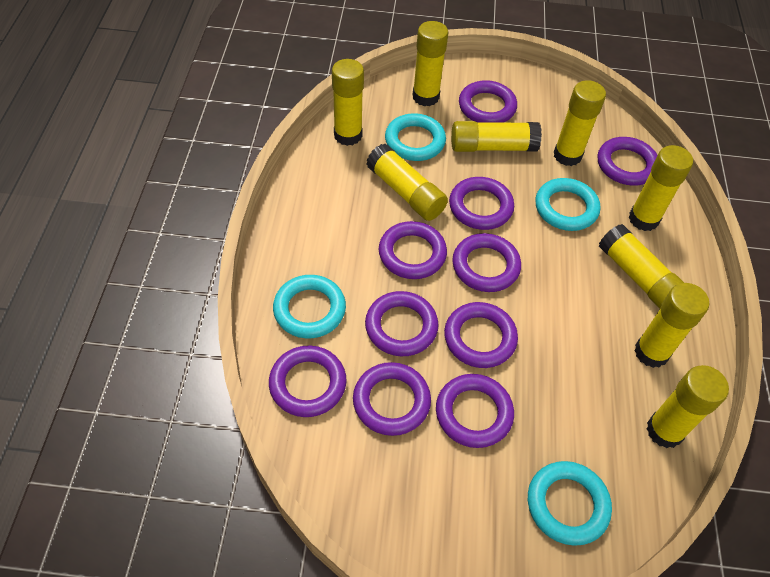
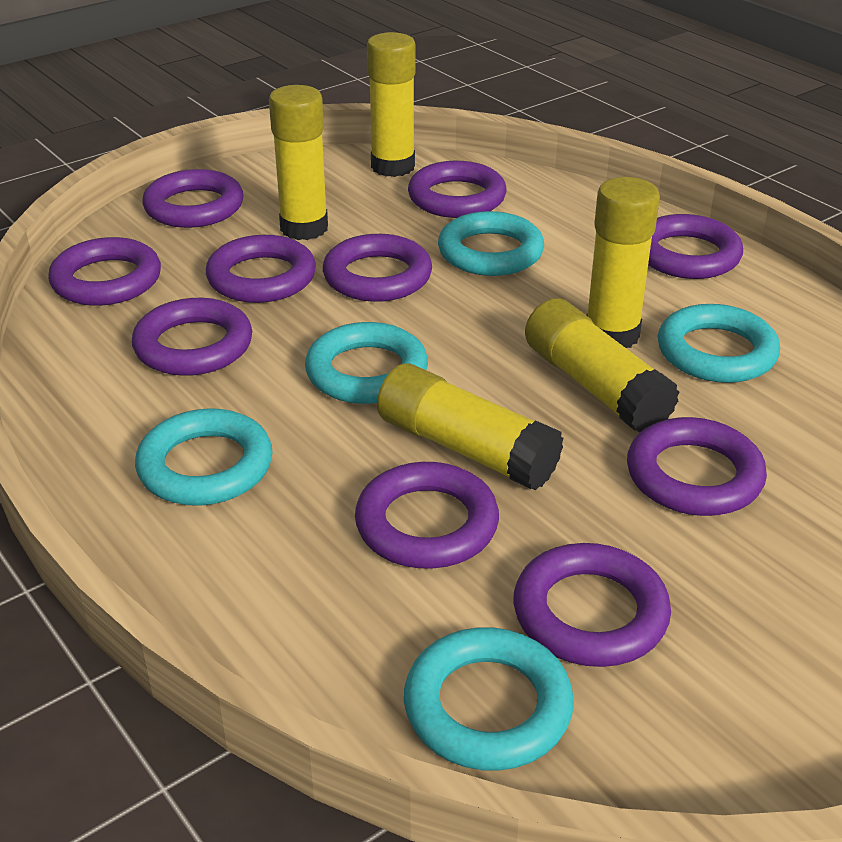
turquoise ring: 4 -> 5
yellow glue stick: 9 -> 5

